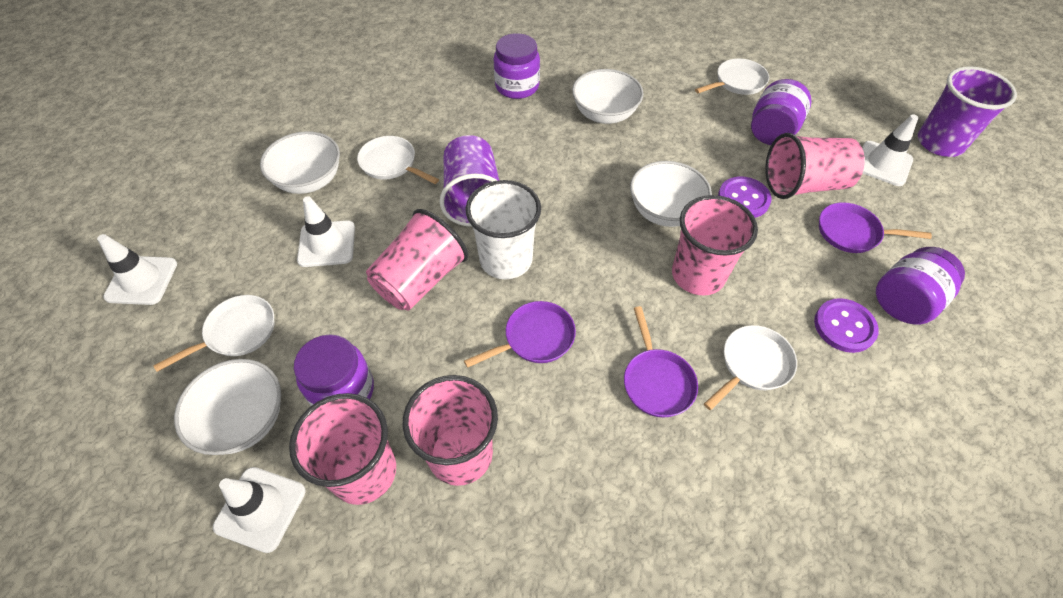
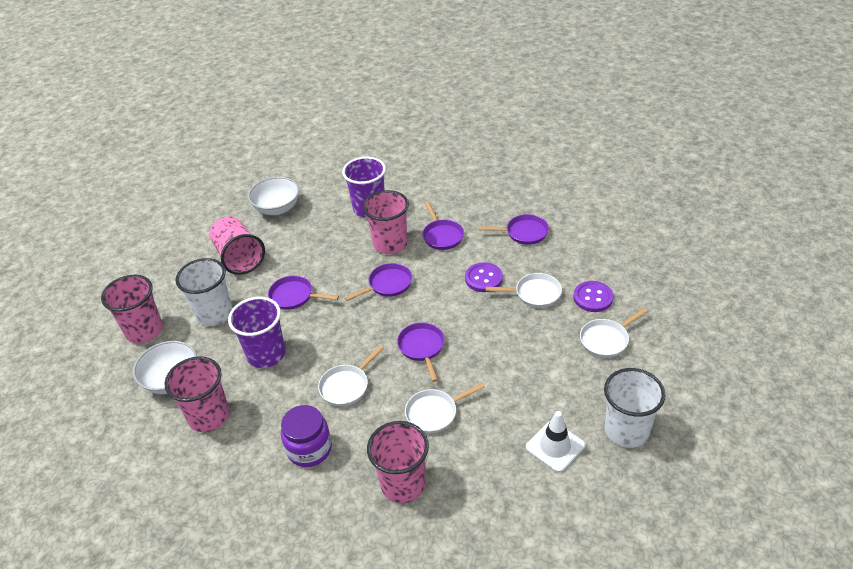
purple jar: 4 -> 1
purple pan: 3 -> 5
white bowl: 4 -> 2
white cup: 1 -> 2
white traffic cone: 4 -> 1

